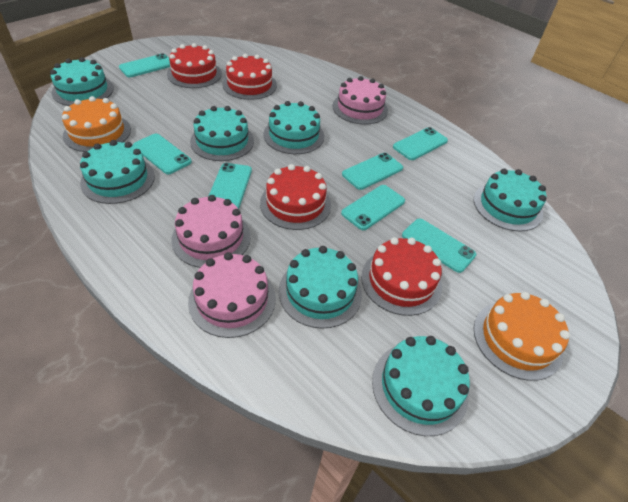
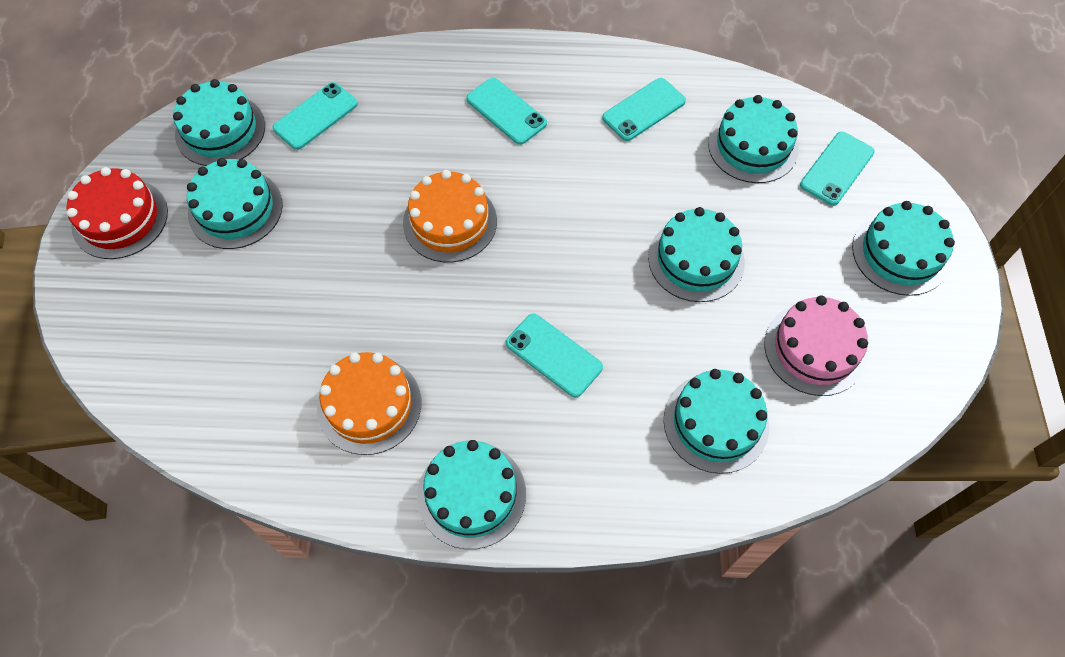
pink cake: 3 -> 1
red cake: 4 -> 1
turquoise phone: 7 -> 5

